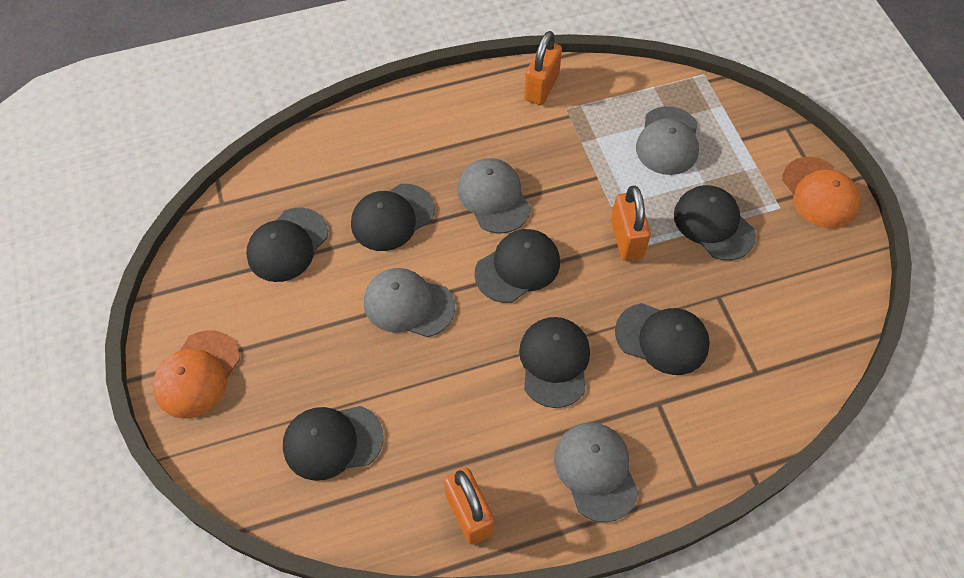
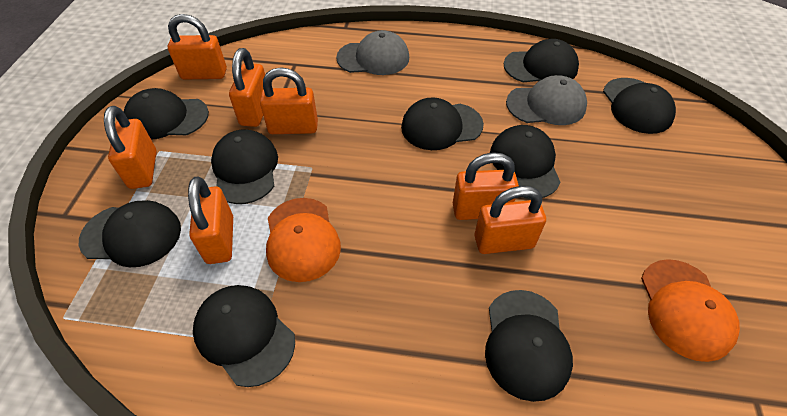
black cap: 7 -> 9
grey cap: 4 -> 2
orange padlock: 3 -> 7

